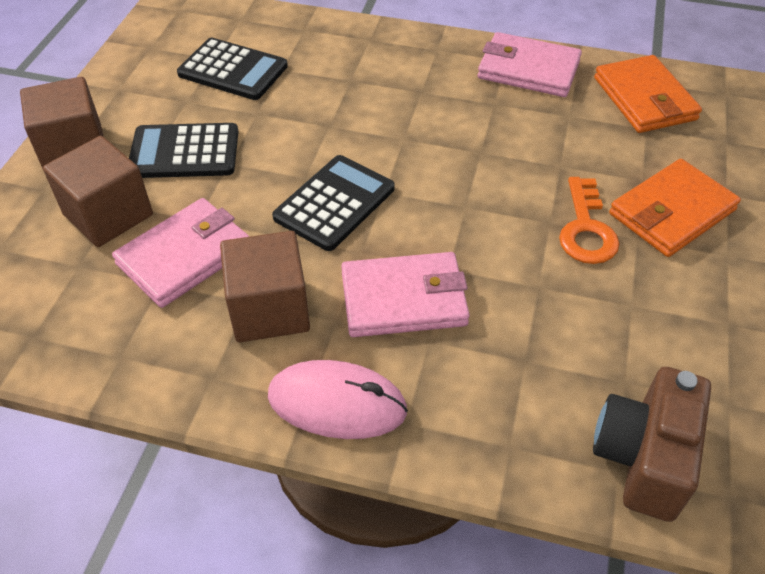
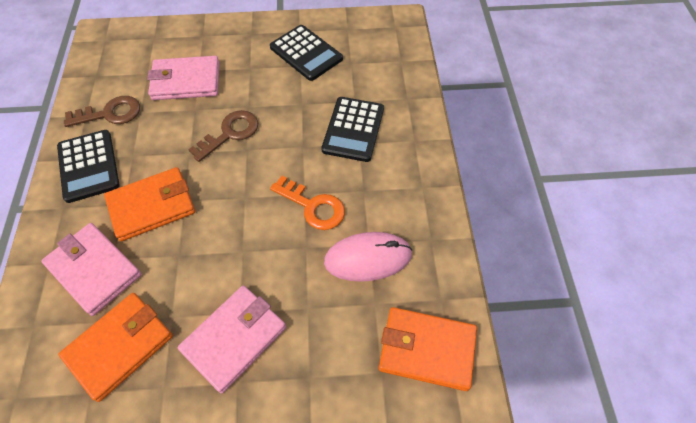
brown camera: 1 -> 0
brown cube: 3 -> 0
brown key: 0 -> 2
orange wallet: 2 -> 3

